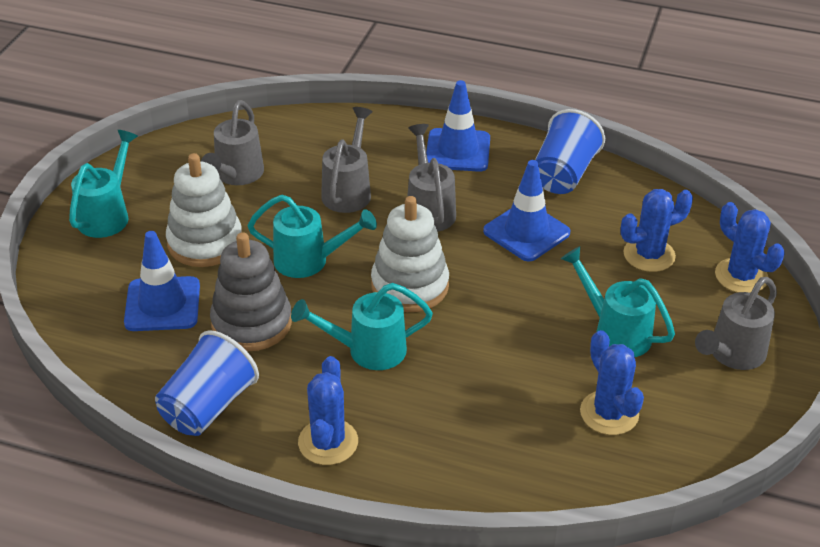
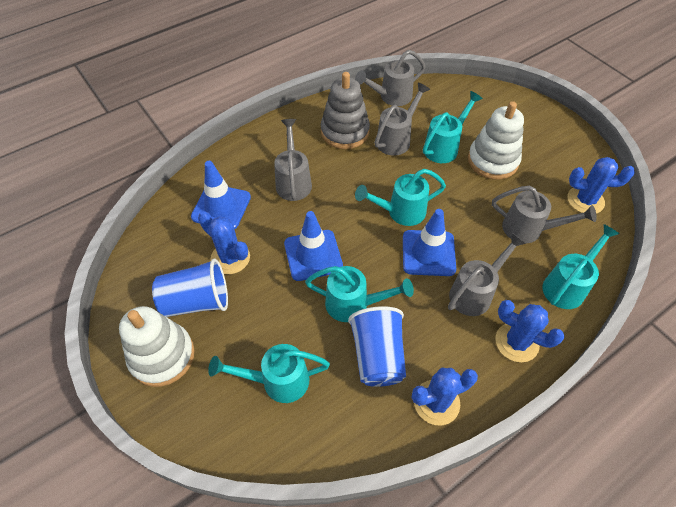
grey watering can: 4 -> 5
turquoise watering can: 4 -> 5

